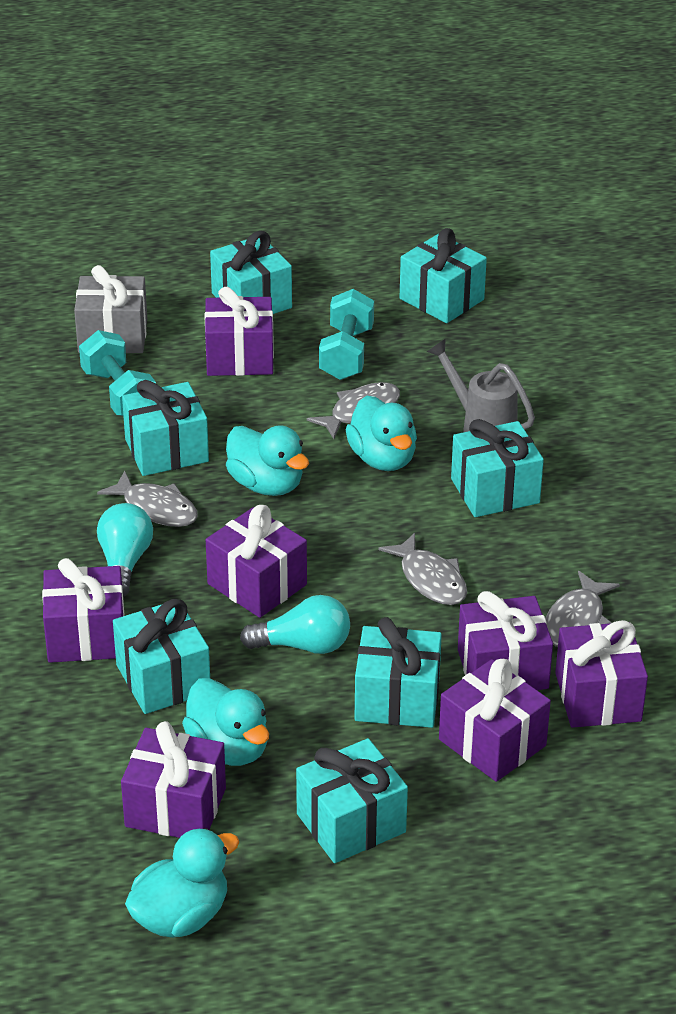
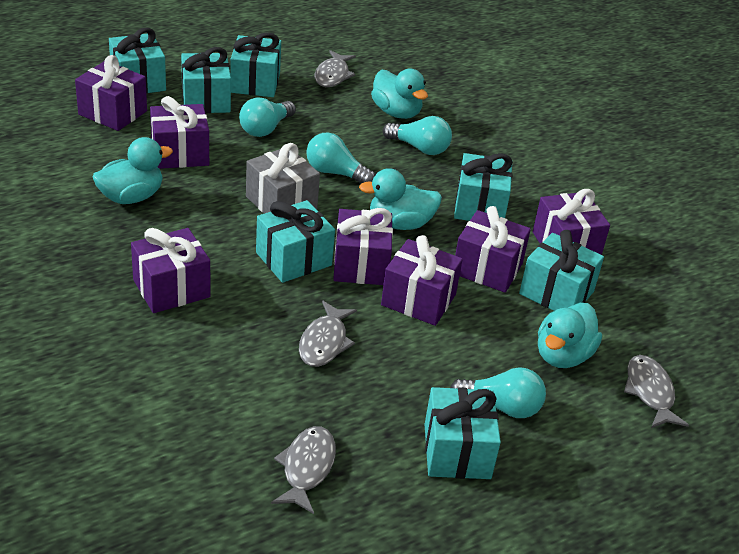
grey watering can: 1 -> 0
turquoise dumbbell: 2 -> 0
turquoise light bulb: 2 -> 4

